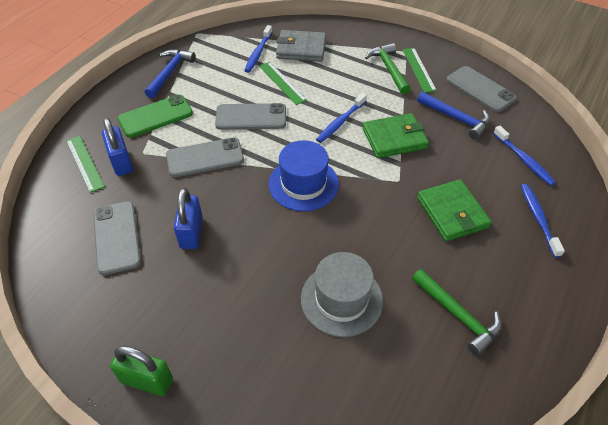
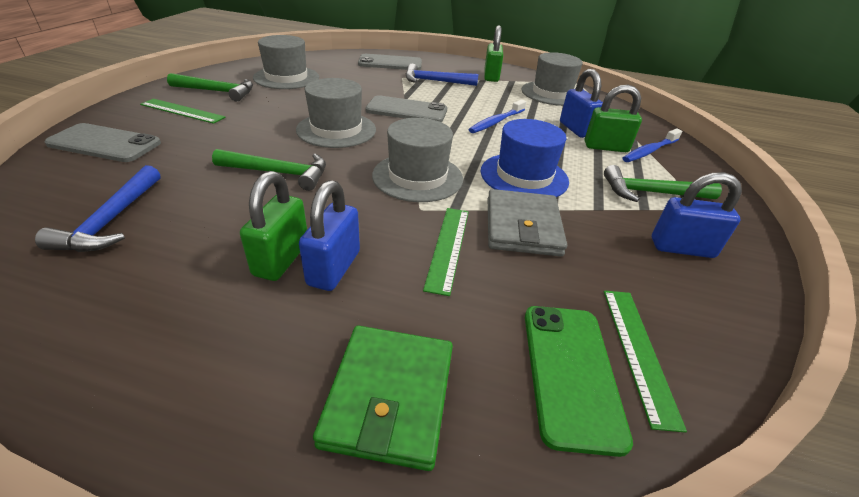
blue padlock: 2 -> 3
blue toothbrush: 4 -> 2
green hammer: 2 -> 3
green padlock: 1 -> 3
green wallet: 2 -> 1
grey hat: 1 -> 4
grey phone: 4 -> 3

